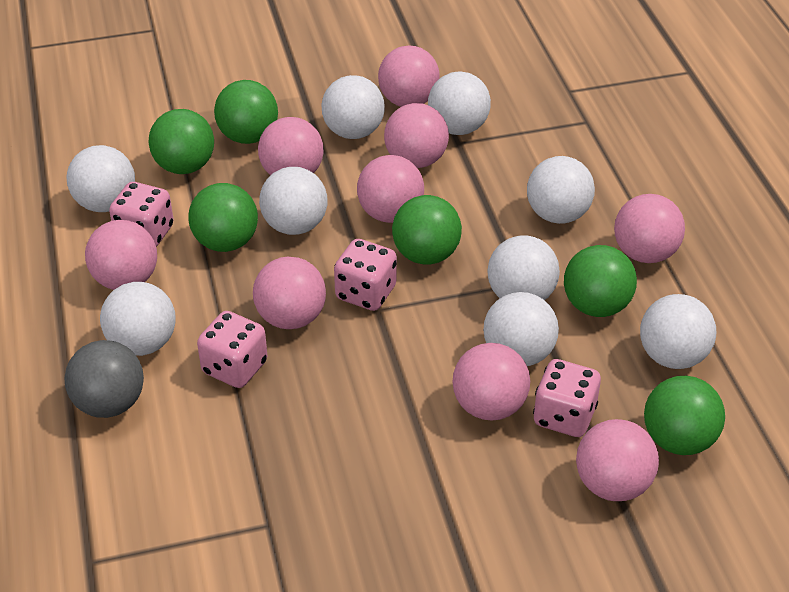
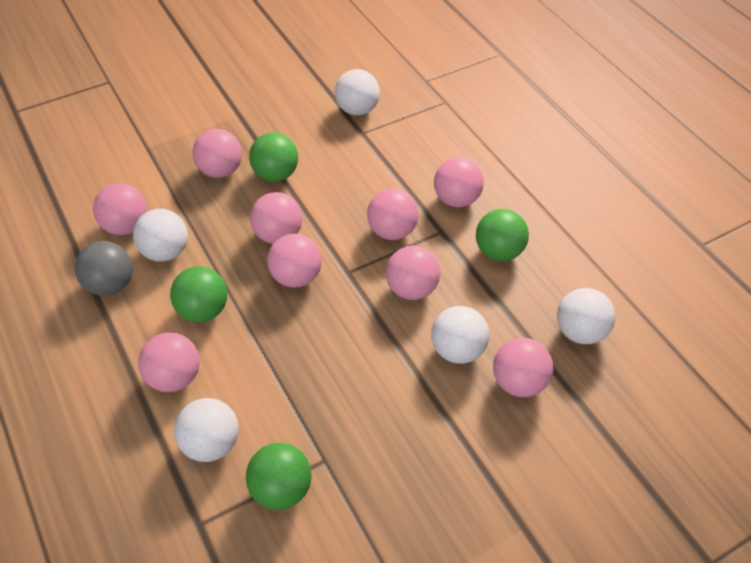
green ball: 6 -> 4
pink dice: 4 -> 0
white ball: 9 -> 5

